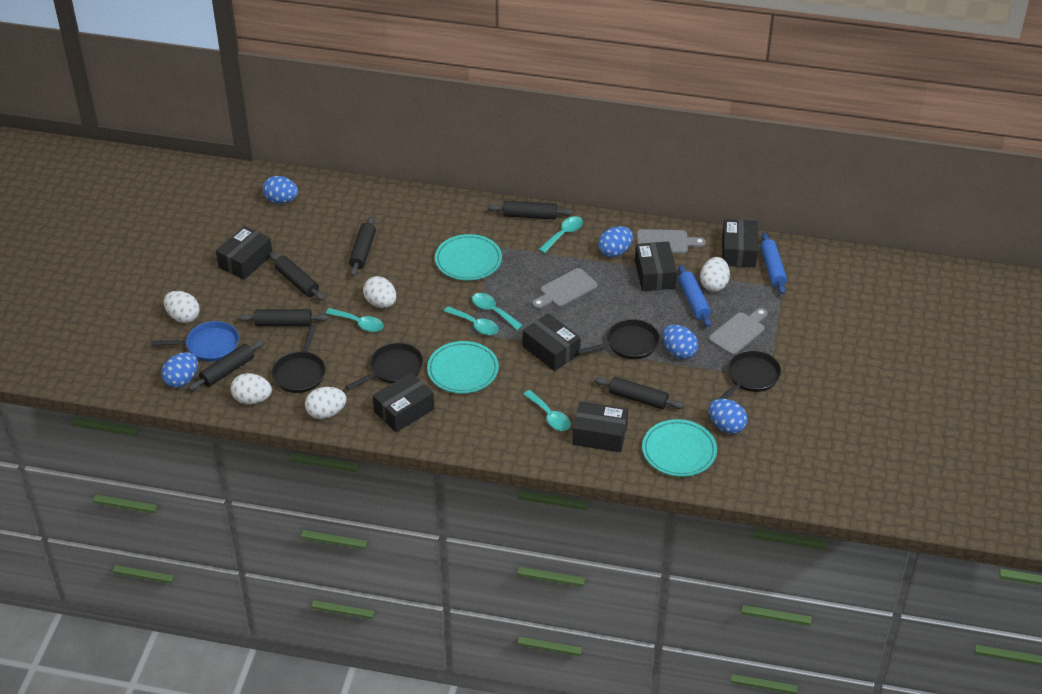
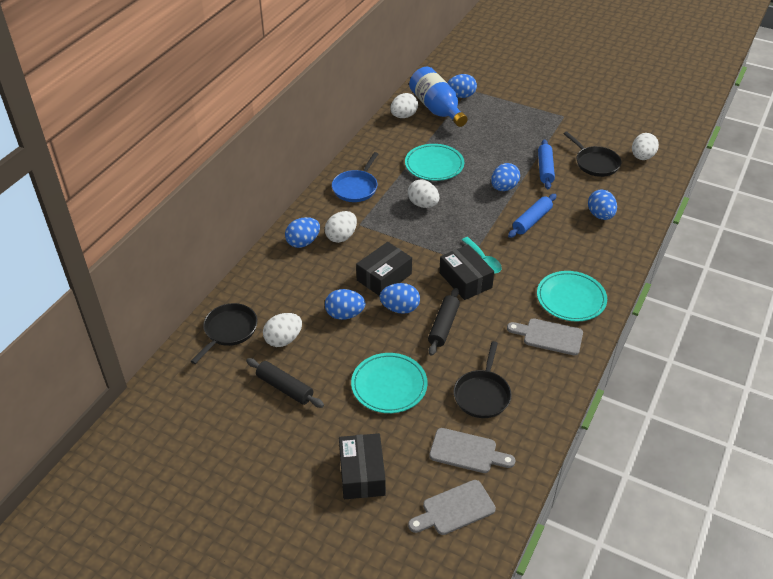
black box: 6 -> 3
black pan: 4 -> 3
black rolling pin: 6 -> 2
blue bottle: 0 -> 1
blue egg: 5 -> 6
turquoise spoon: 5 -> 1

